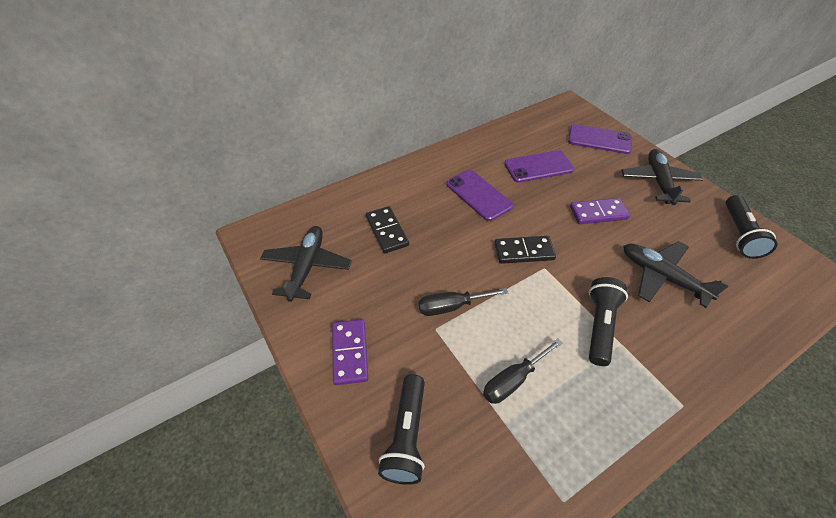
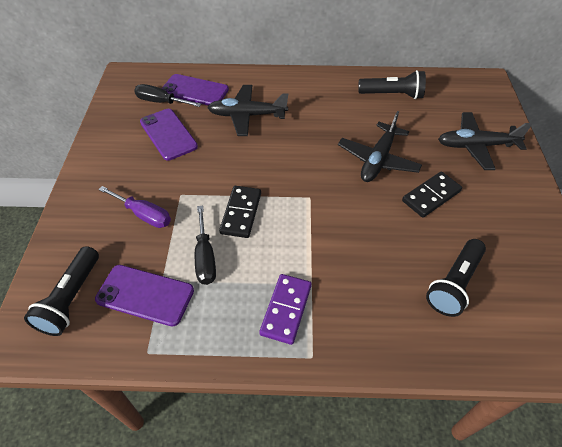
purple domino: 2 -> 1
purple screwdriver: 0 -> 1

